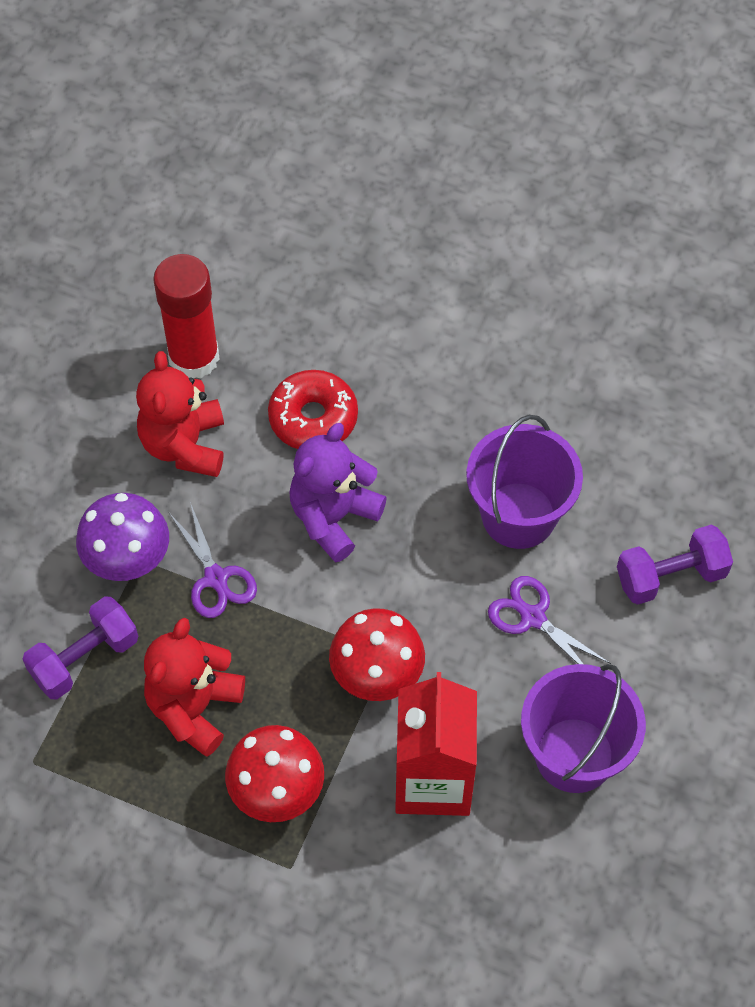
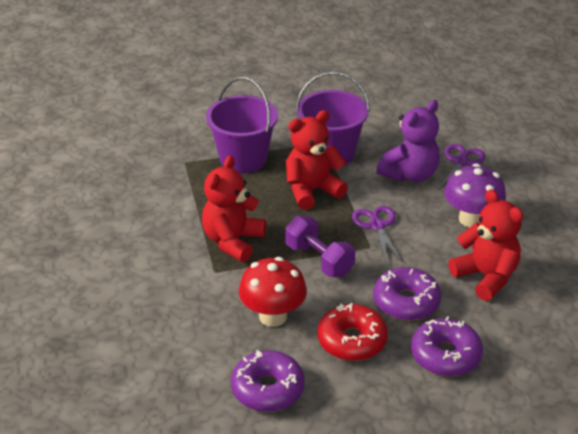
purple donut: 0 -> 3
purple dumbbell: 2 -> 1
red carton: 1 -> 0
red glue stick: 1 -> 0
red mushroom: 2 -> 1
red teddy bear: 2 -> 3

